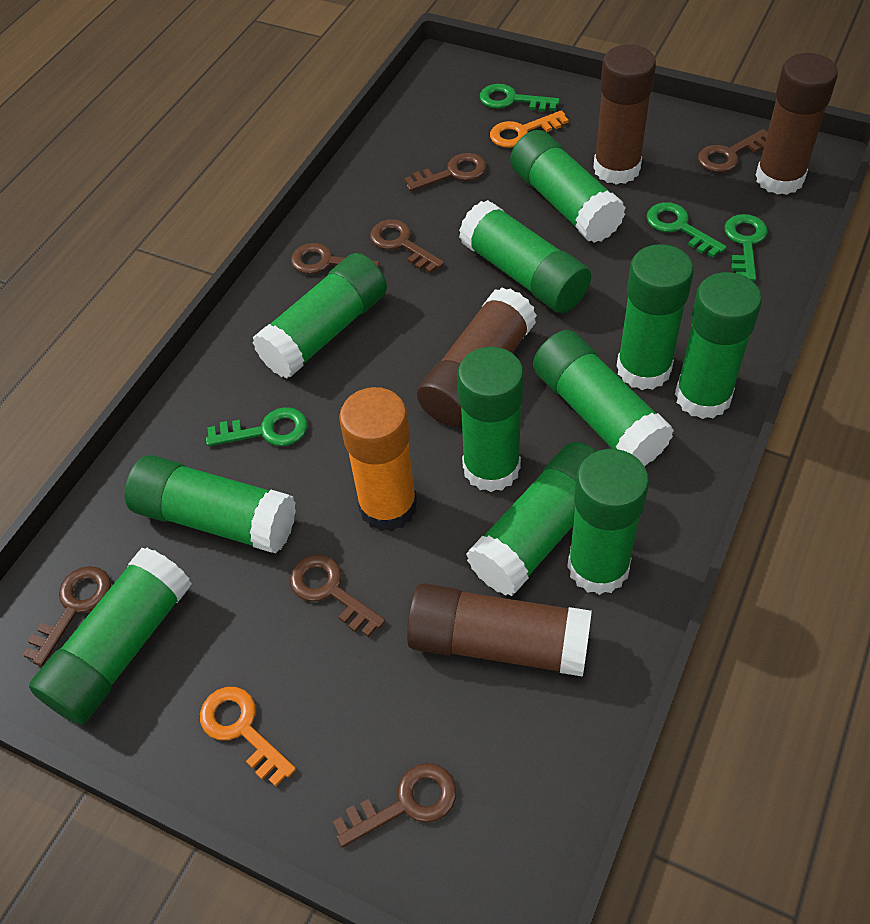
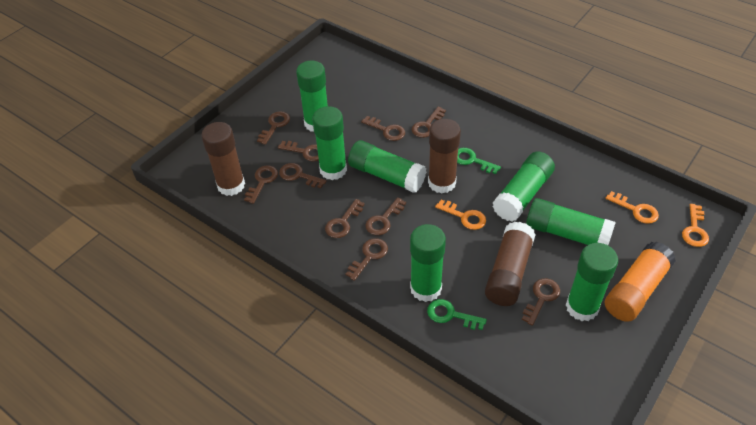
brown glue stick: 4 -> 3
brown key: 7 -> 10
green glue stick: 11 -> 7
green key: 4 -> 2
orange key: 2 -> 3

